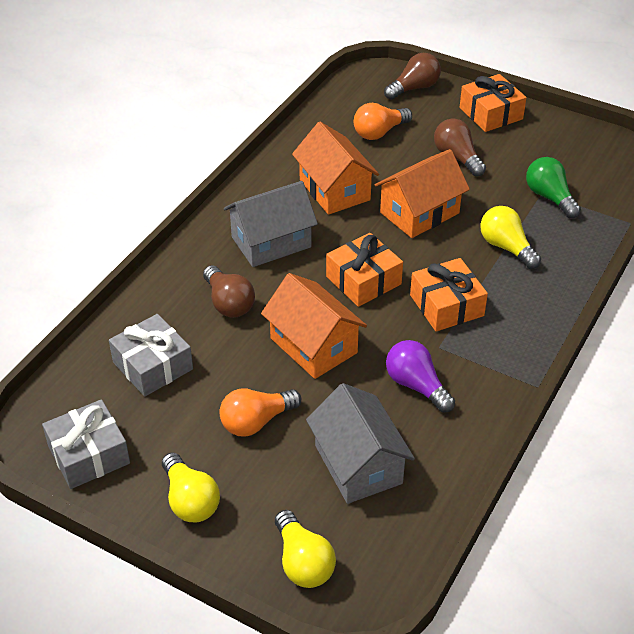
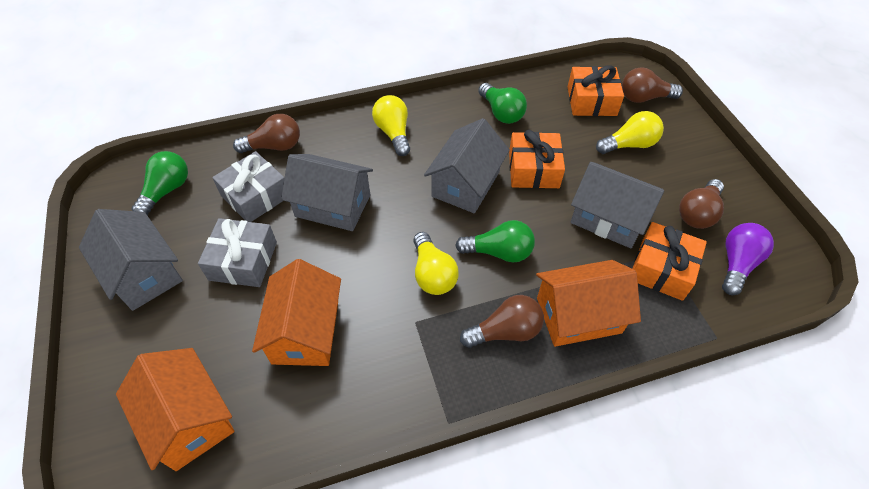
brown light bulb: 3 -> 4
green light bulb: 1 -> 3
grey house: 2 -> 4
orange light bulb: 2 -> 0

